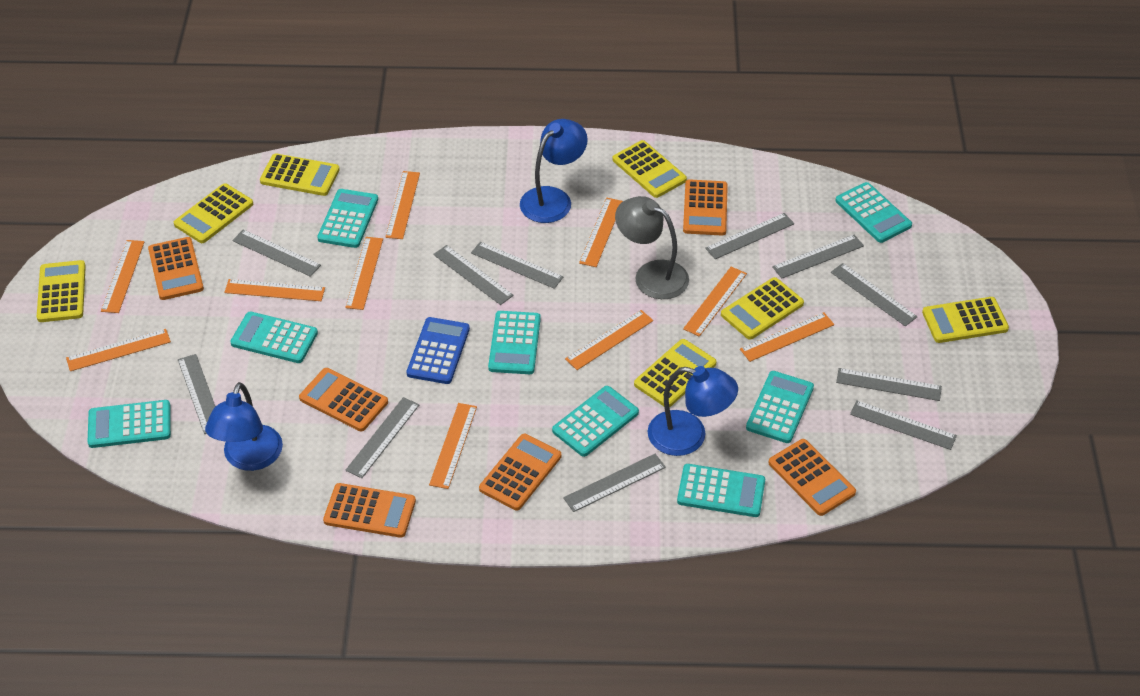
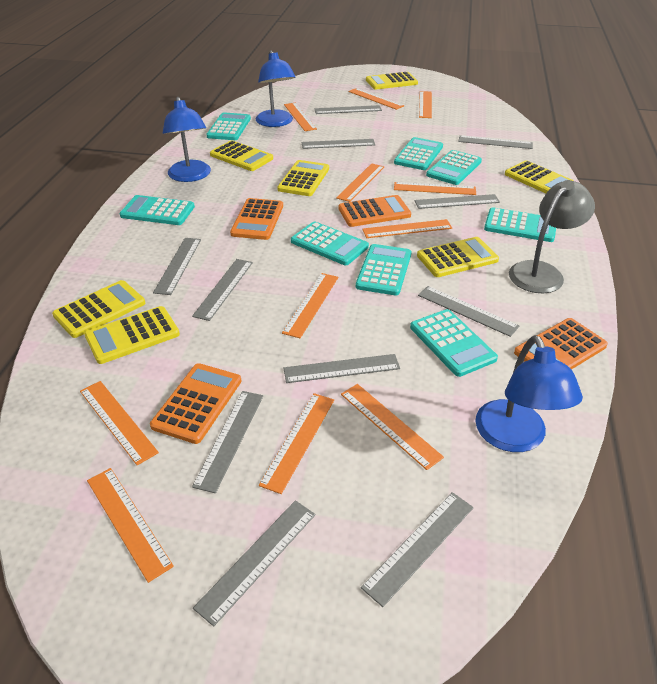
blue calculator: 1 -> 0
orange calculator: 6 -> 4
orange ruler: 10 -> 11

